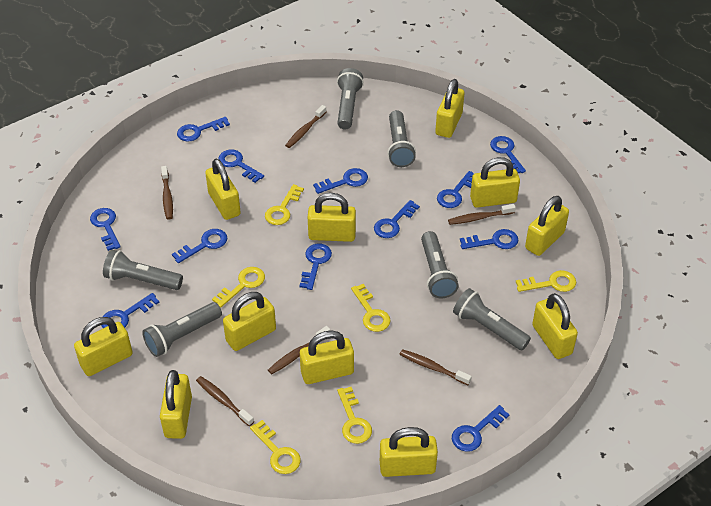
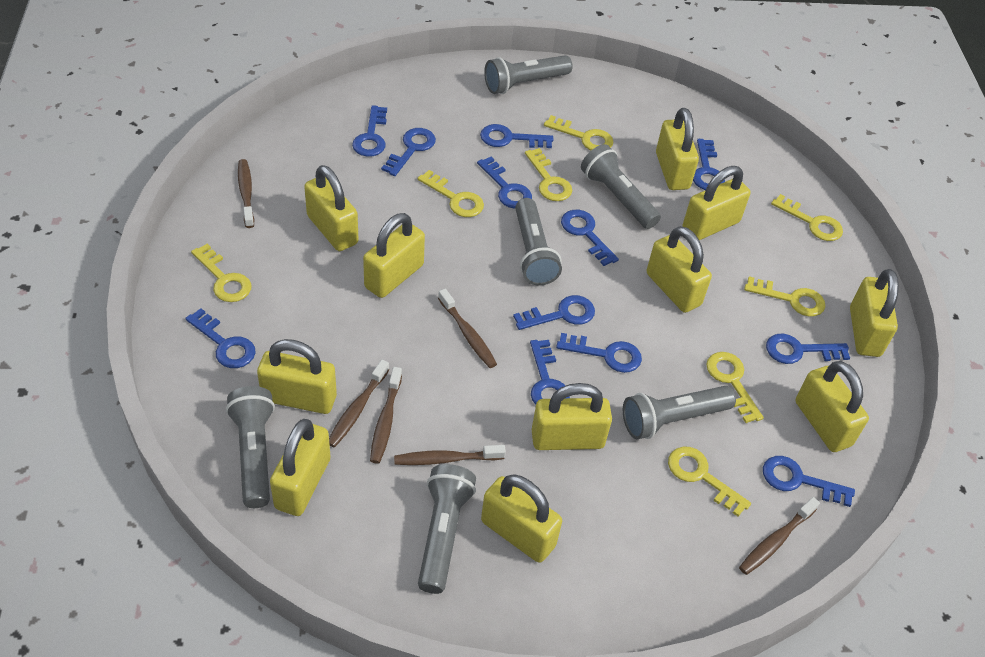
yellow key: 6 -> 8

